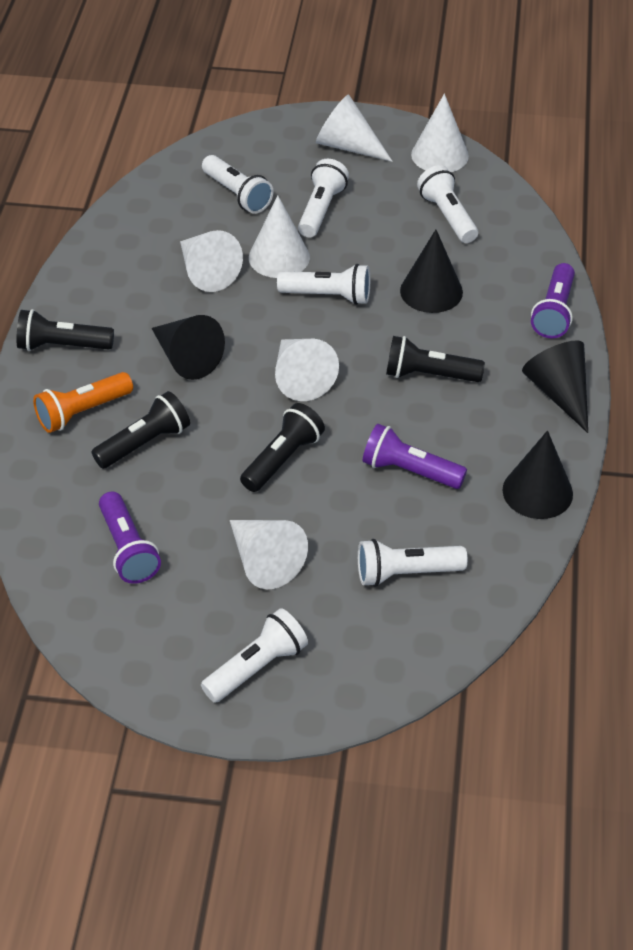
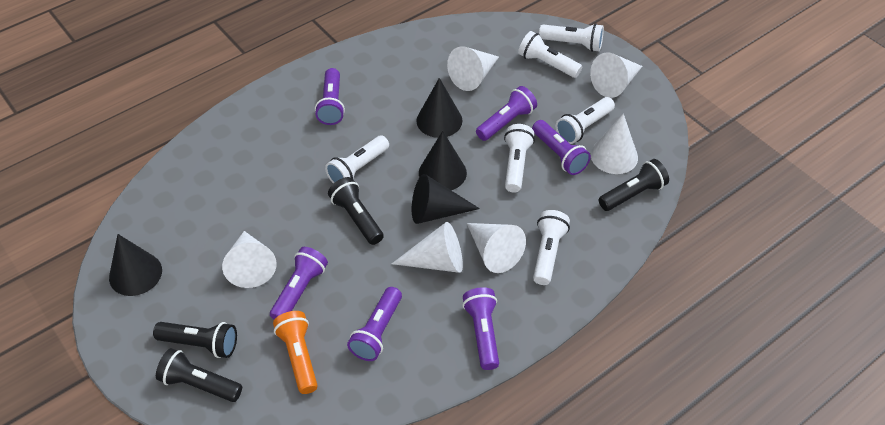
purple flashlight: 3 -> 6

